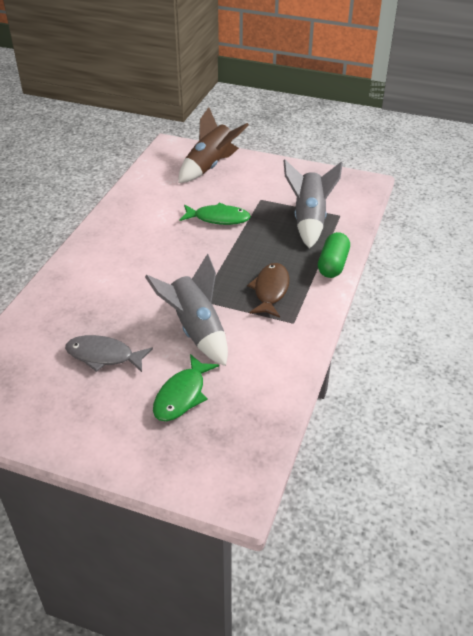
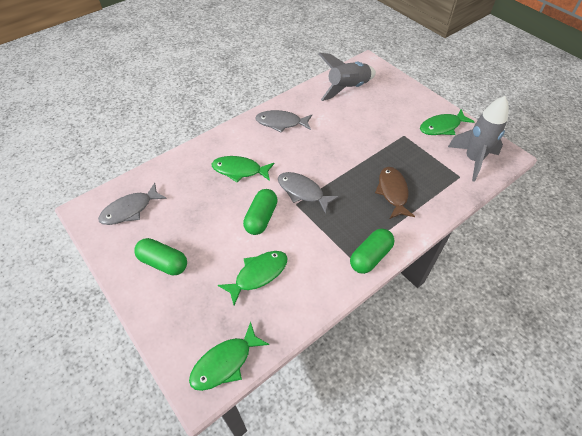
brown rocket: 1 -> 0
green capsule: 1 -> 3
green fish: 2 -> 4
grey fish: 1 -> 3

